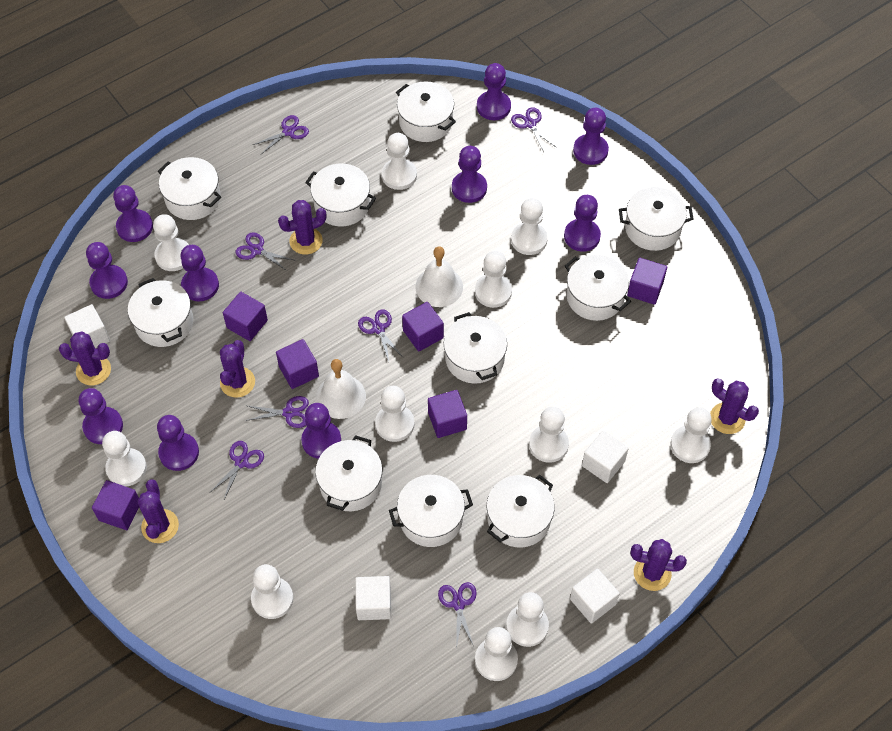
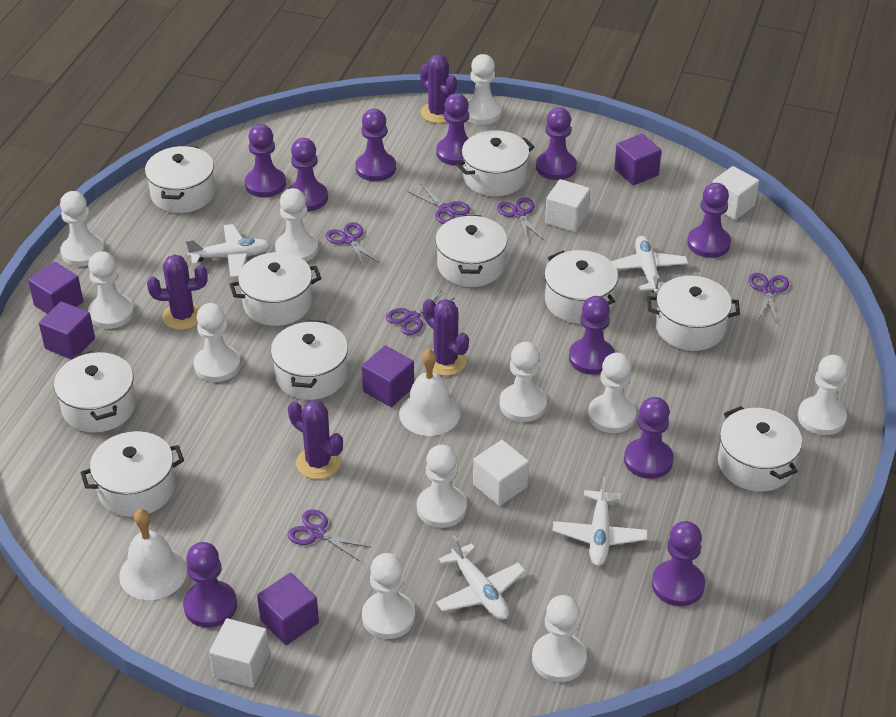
purple cactus: 6 -> 4
purple cube: 6 -> 5
purple scissors: 7 -> 6
white plane: 0 -> 4

